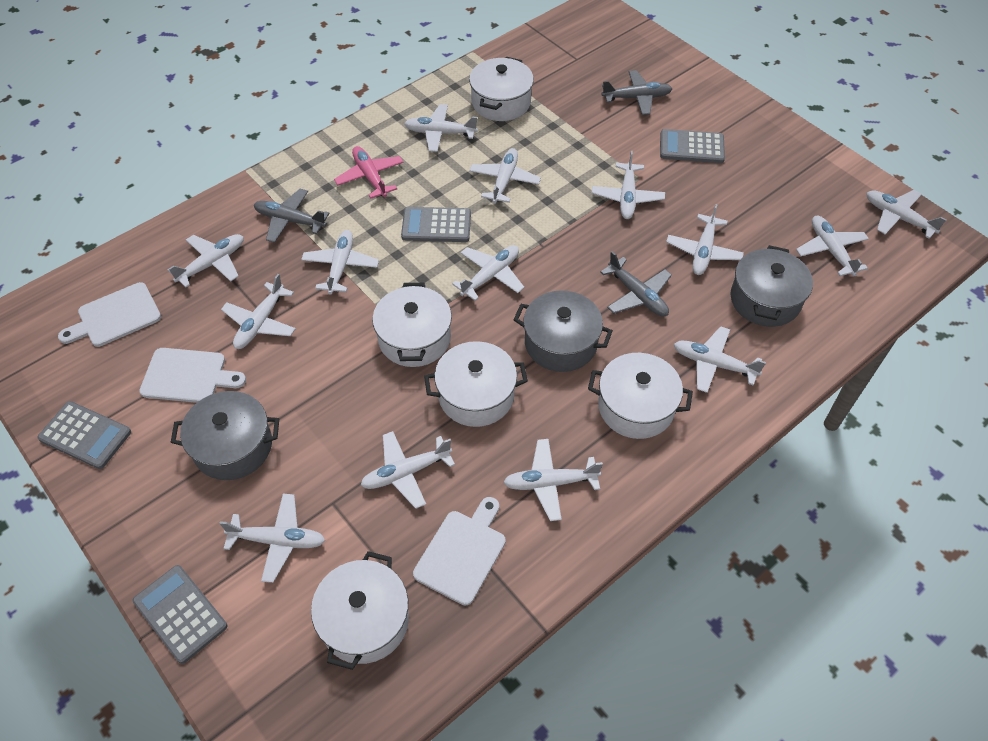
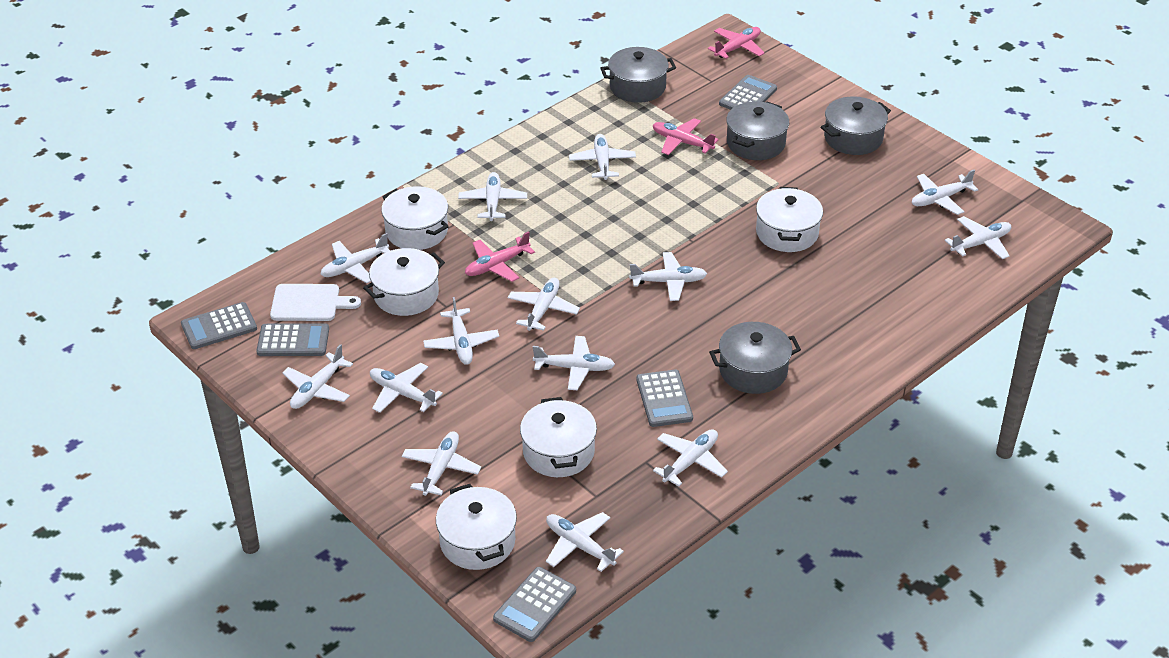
grey calculator: 4 -> 5
grey plane: 3 -> 0
grey pot: 3 -> 4
pink plane: 1 -> 3
white cutting board: 3 -> 1

